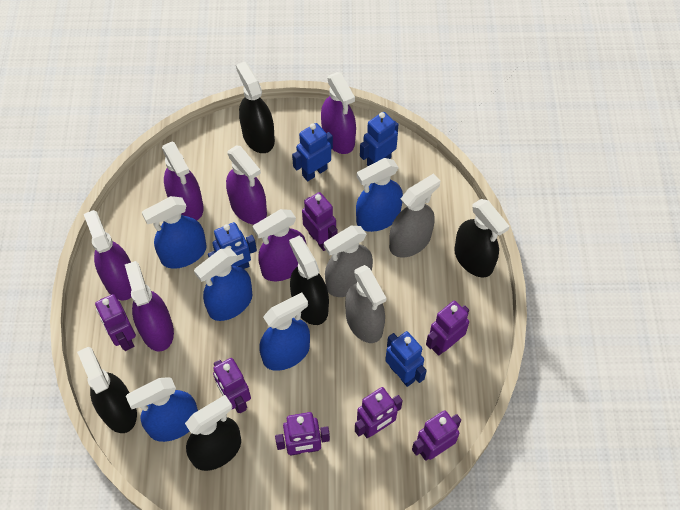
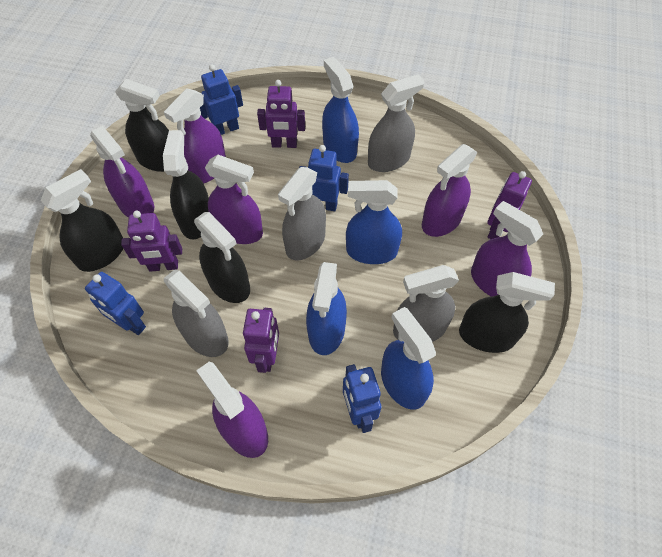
blue spray bottle: 5 -> 4
grey spray bottle: 3 -> 4
purple robot: 7 -> 4

